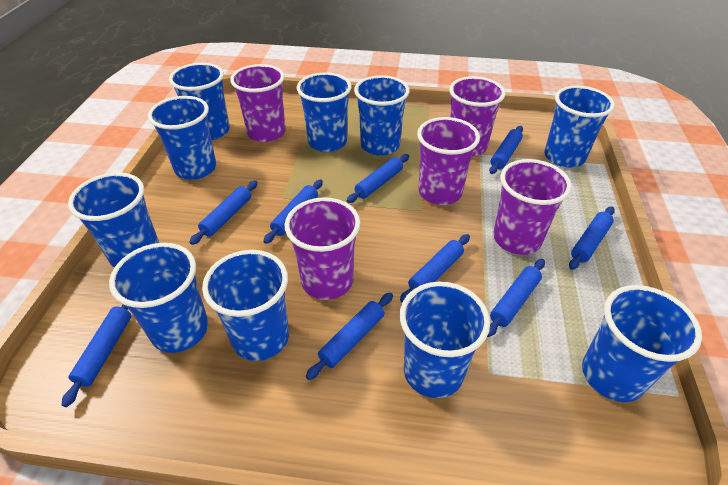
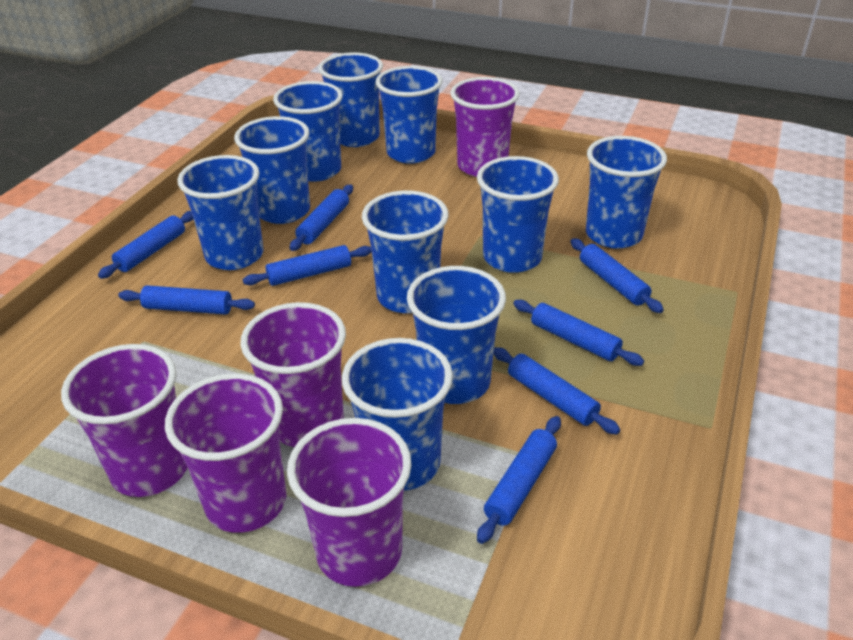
blue rolling pin: 9 -> 8

